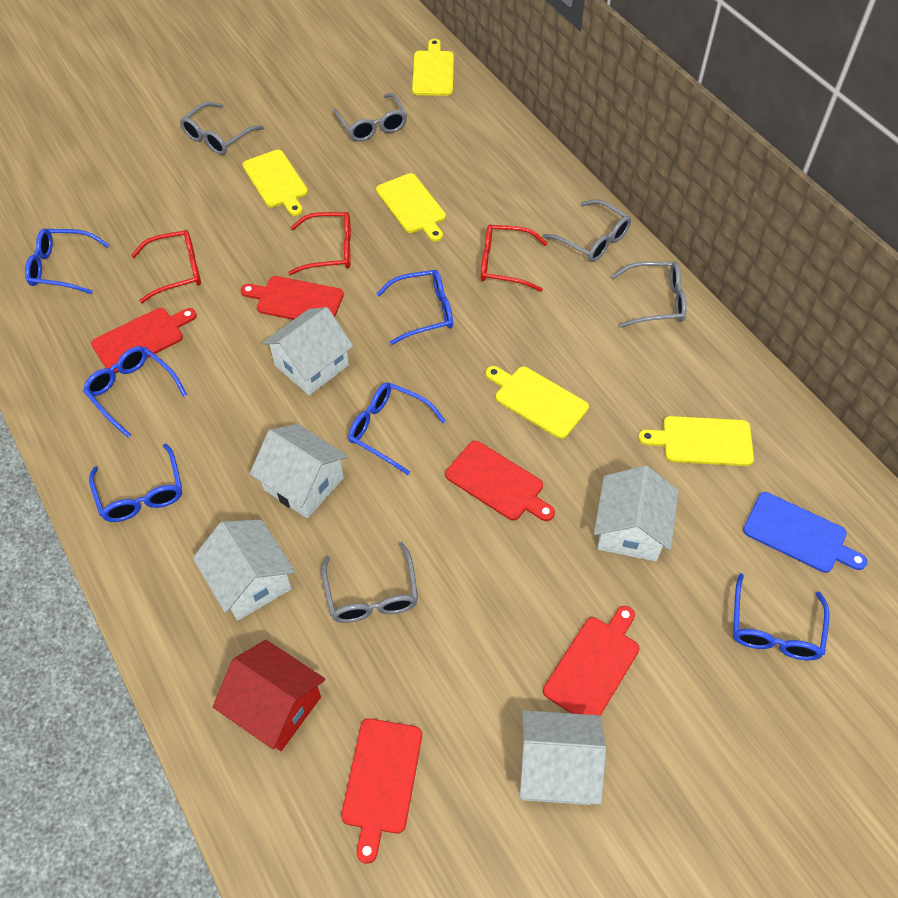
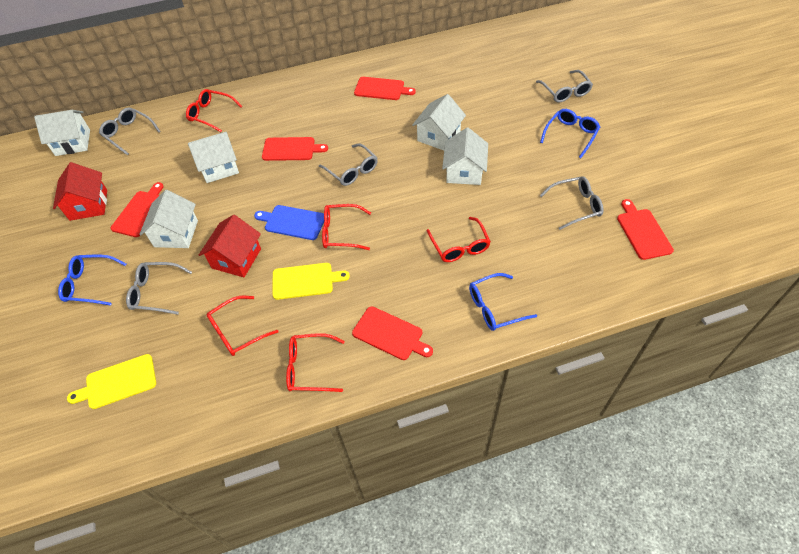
blue glasses: 6 -> 3
red glasses: 3 -> 5
red house: 1 -> 2
yellow cutting board: 5 -> 2

